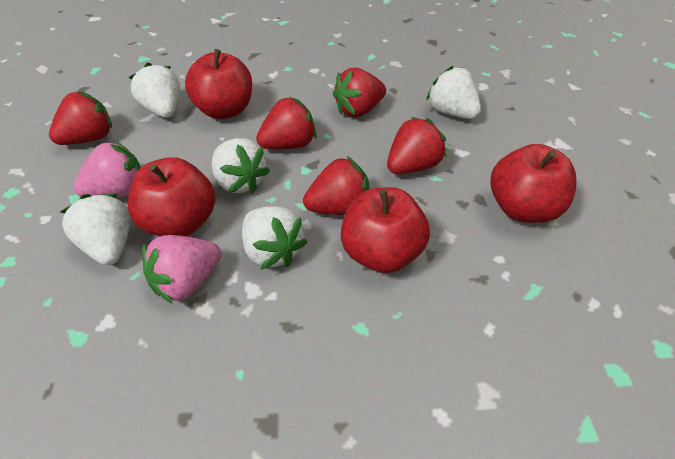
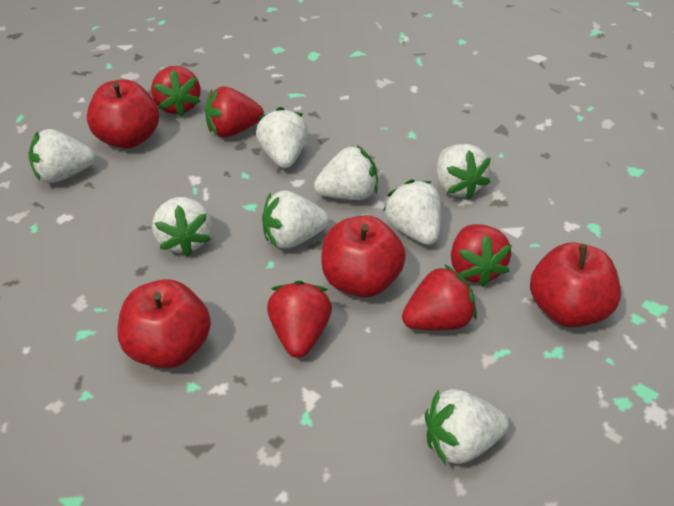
pink strawberry: 2 -> 0
white strawberry: 5 -> 8

